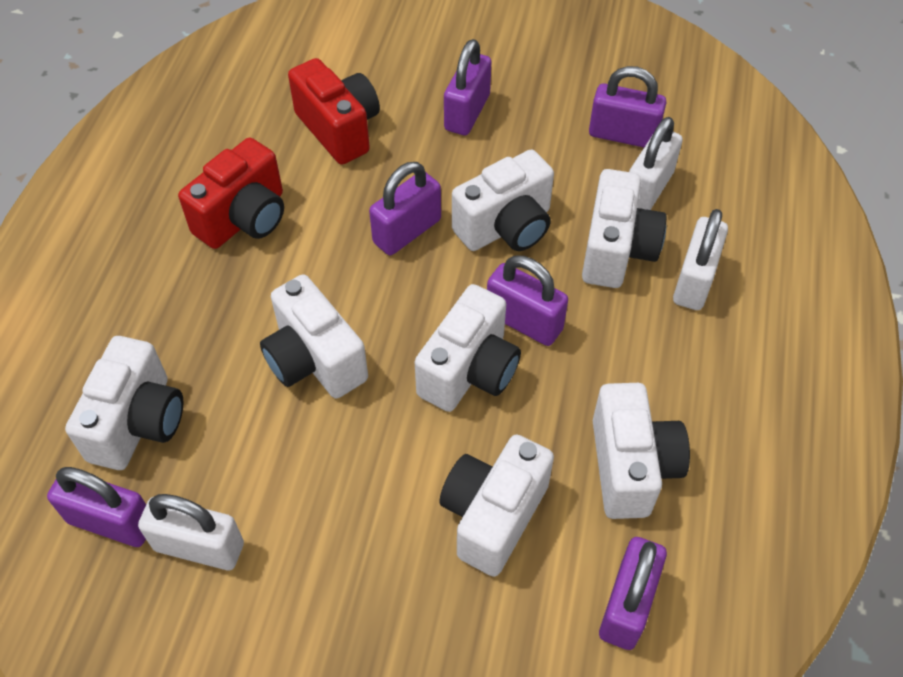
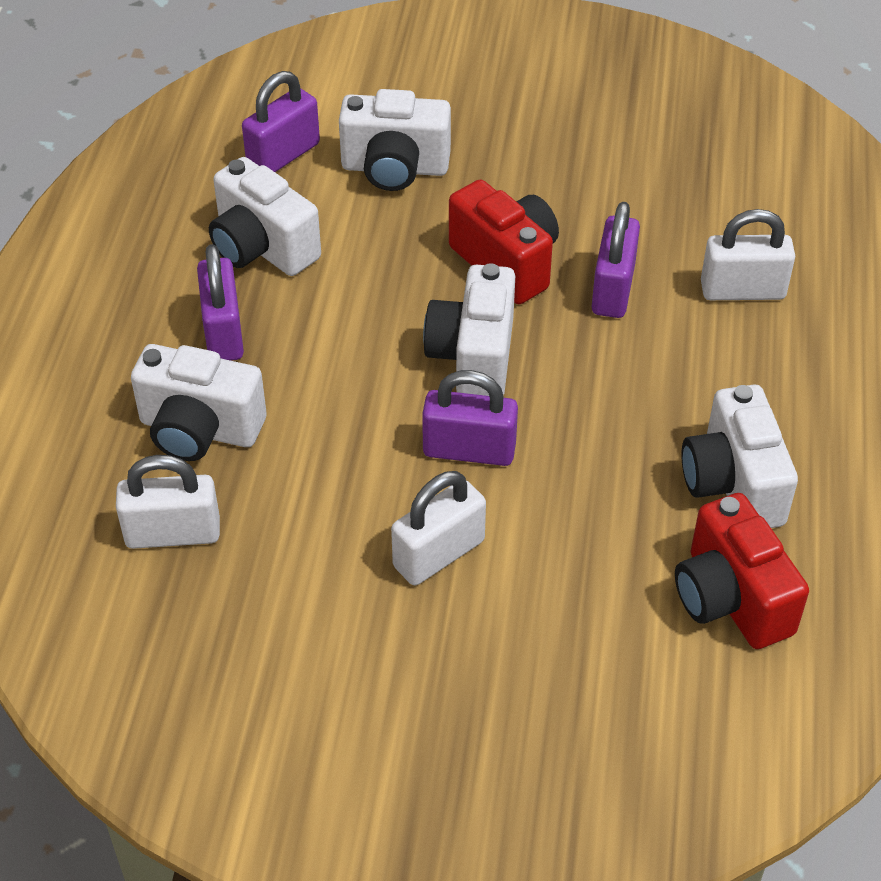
purple padlock: 6 -> 4
white camera: 7 -> 5

